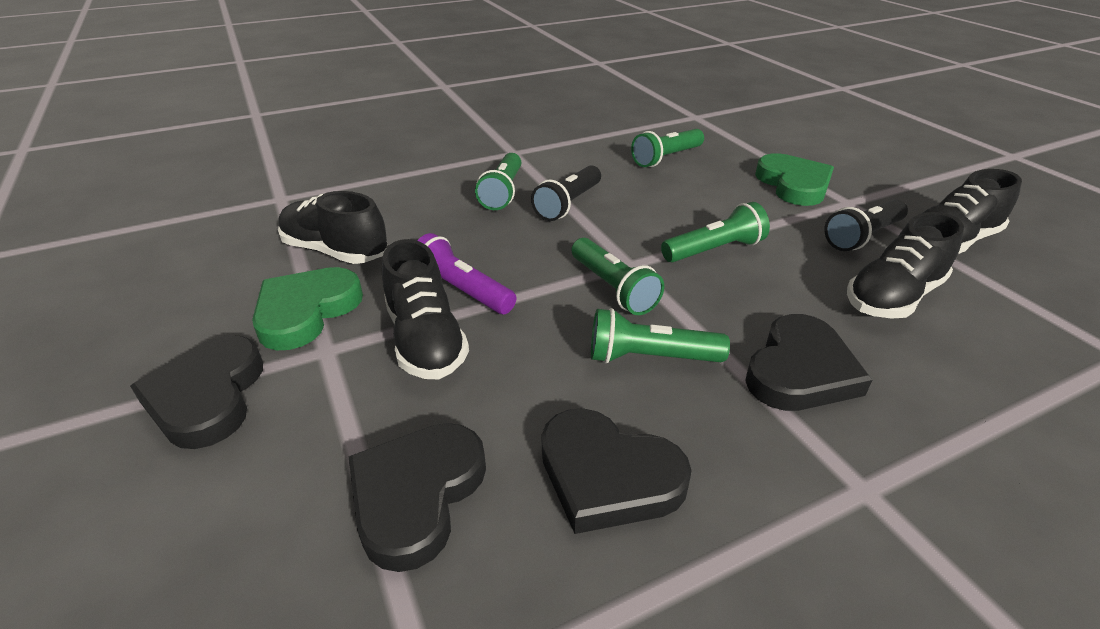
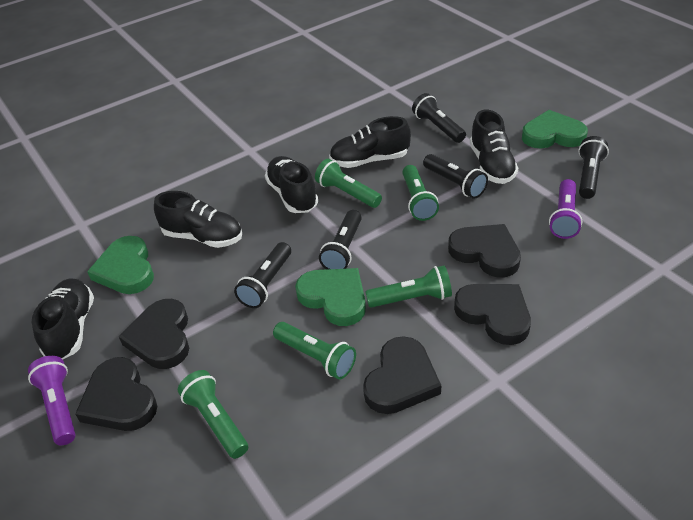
black flashlight: 2 -> 5
black heart: 4 -> 5
black shoe: 4 -> 5
green heart: 2 -> 3
purple flashlight: 1 -> 2

